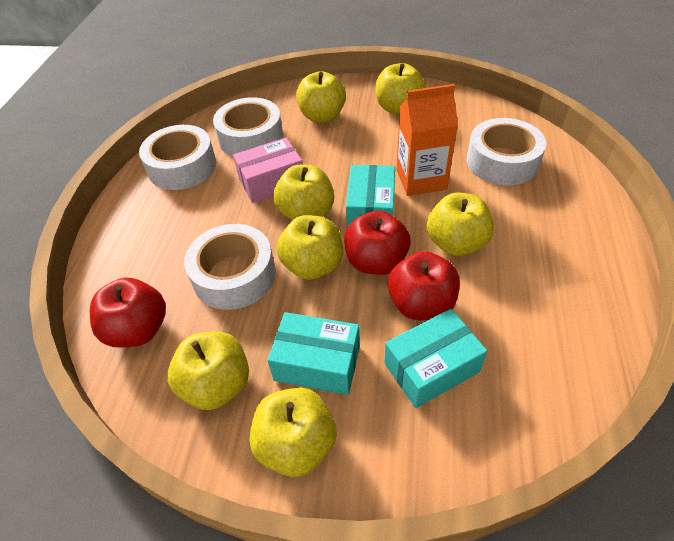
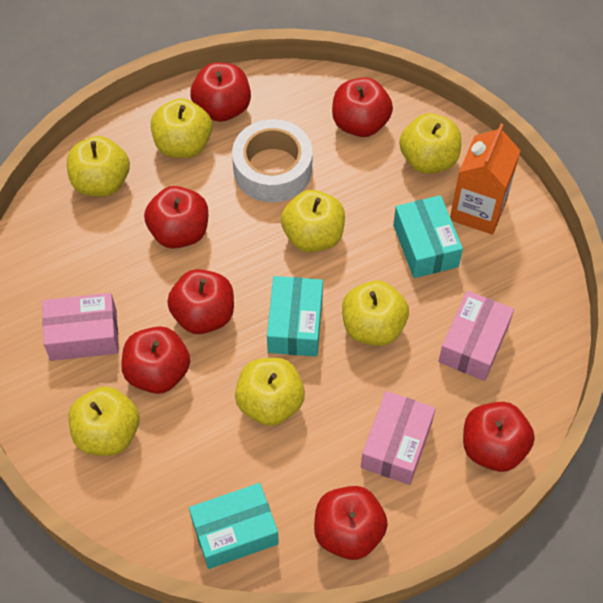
pink box: 1 -> 3
red apple: 3 -> 7
white tape: 4 -> 1

